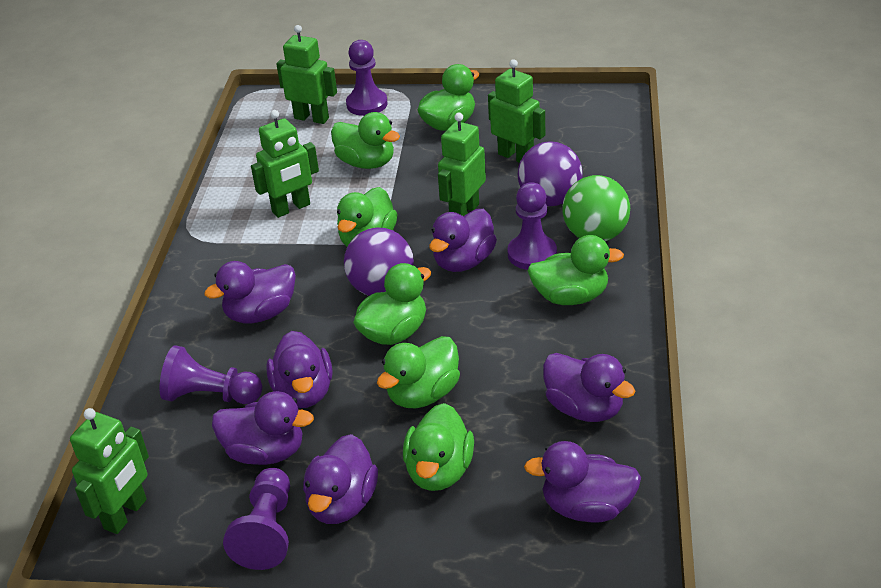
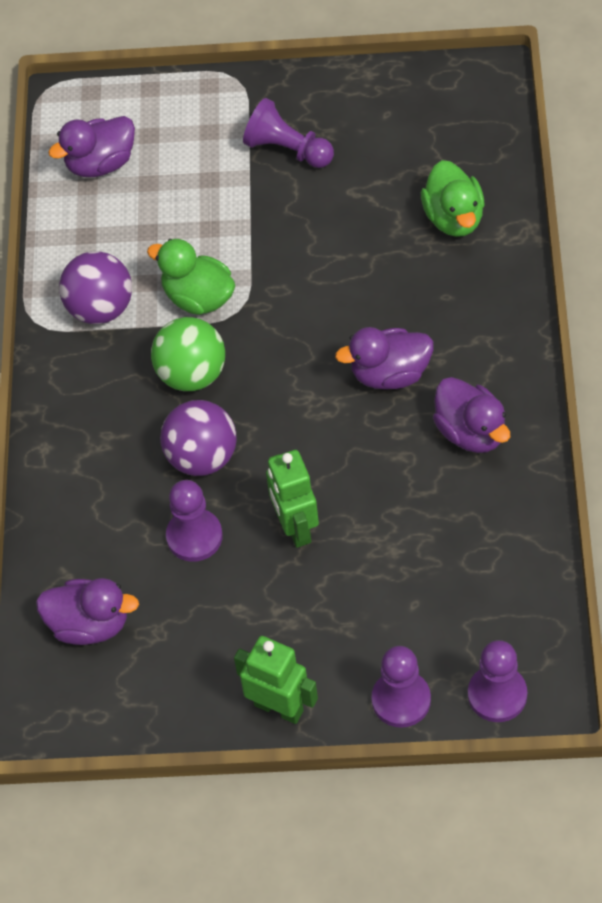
green duck: 7 -> 2
green robot: 5 -> 2
purple duck: 7 -> 4

